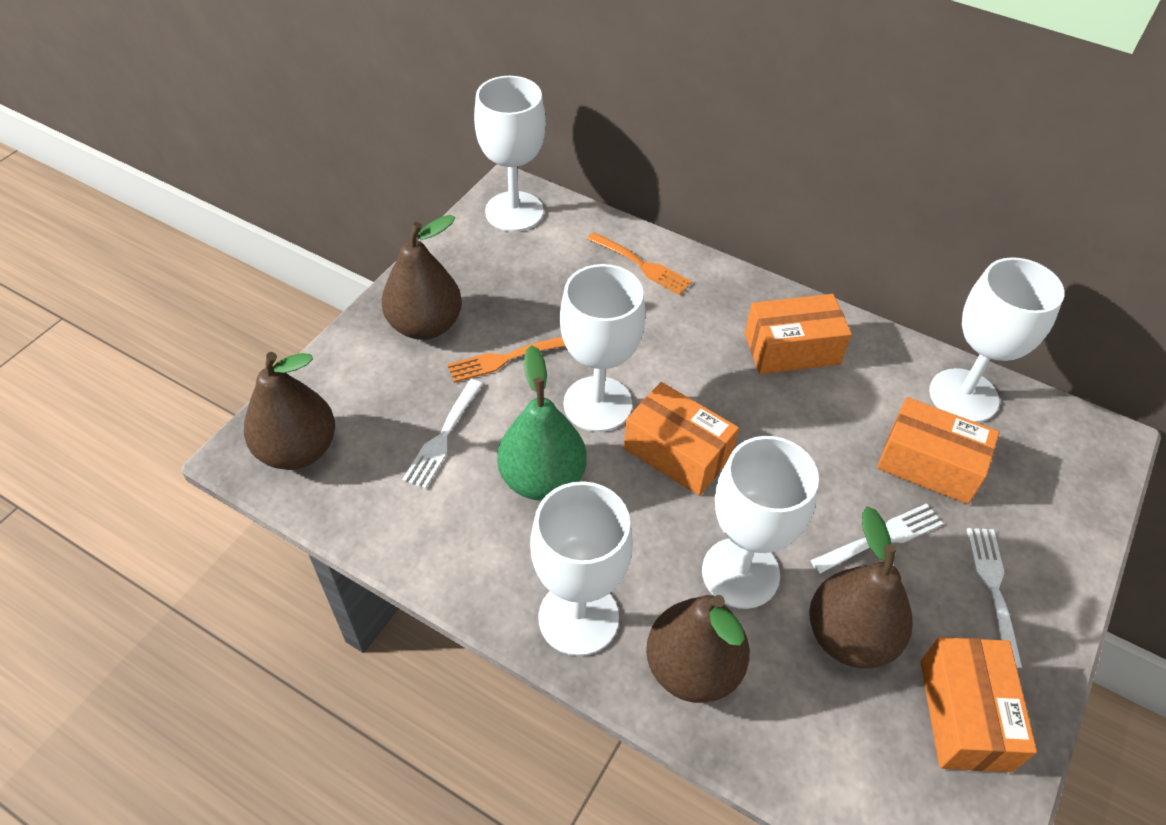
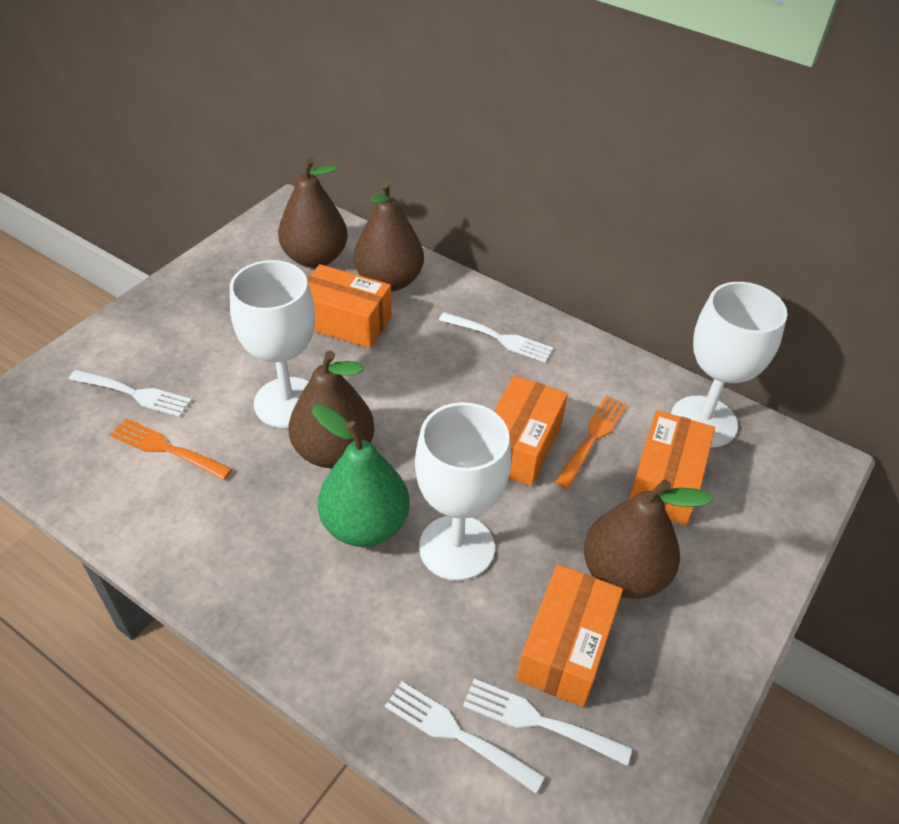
white fork: 3 -> 4
white goblet: 5 -> 3

